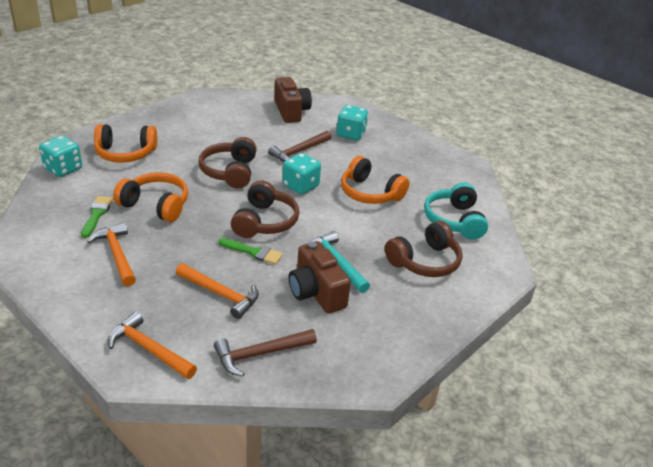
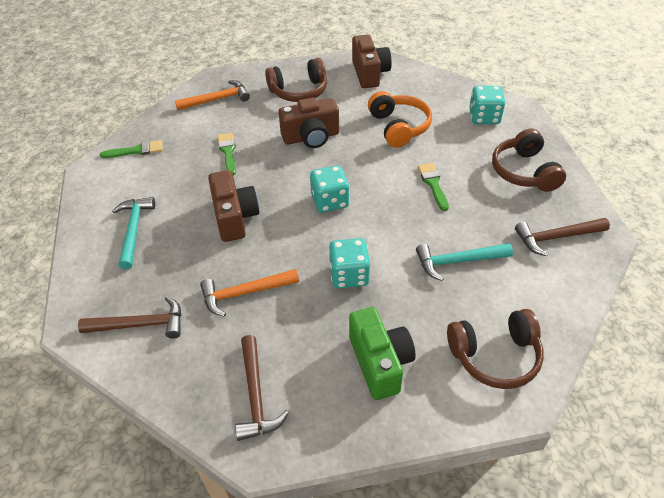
brown camera: 2 -> 3
brown hammer: 2 -> 3
green brush: 2 -> 3
green camera: 0 -> 1
orange hammer: 3 -> 2
orange headphones: 3 -> 1
turquoise hammer: 1 -> 2
turquoise headphones: 1 -> 0

